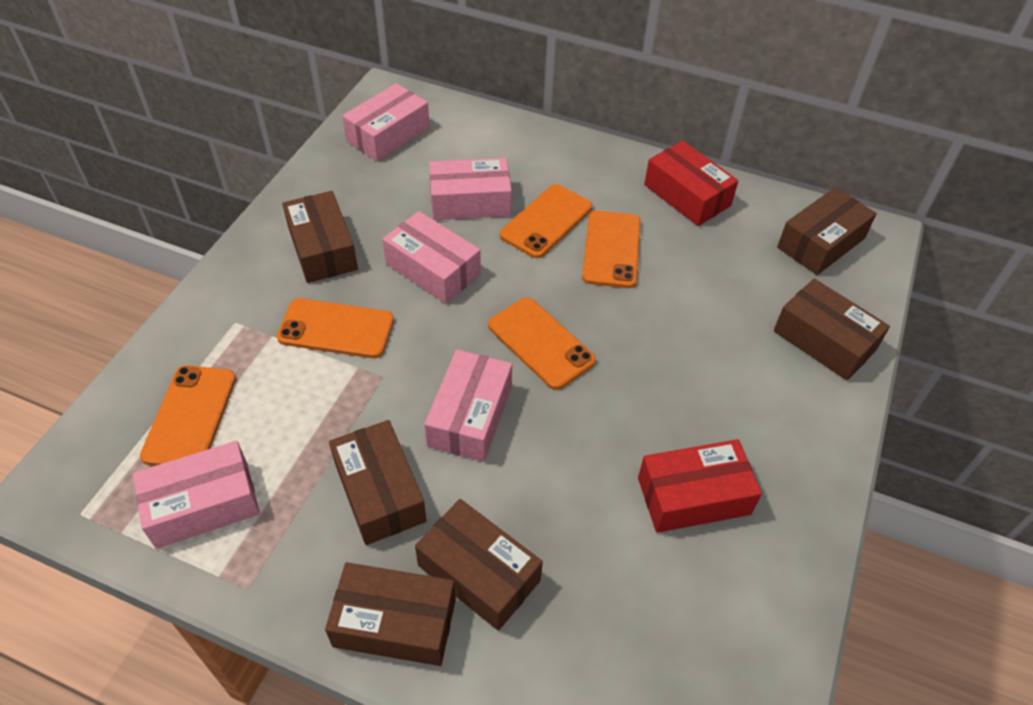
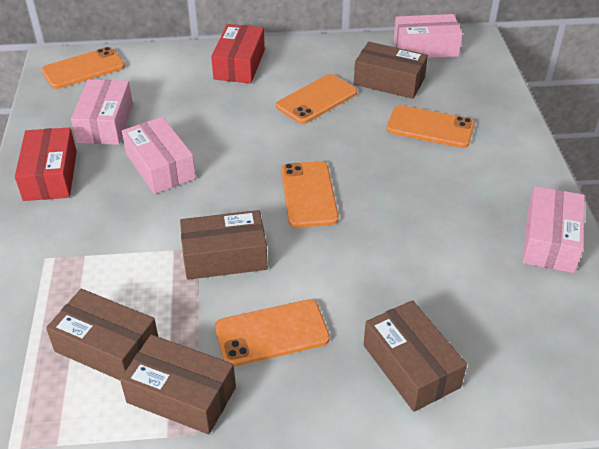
brown box: 6 -> 5
pink box: 5 -> 4

